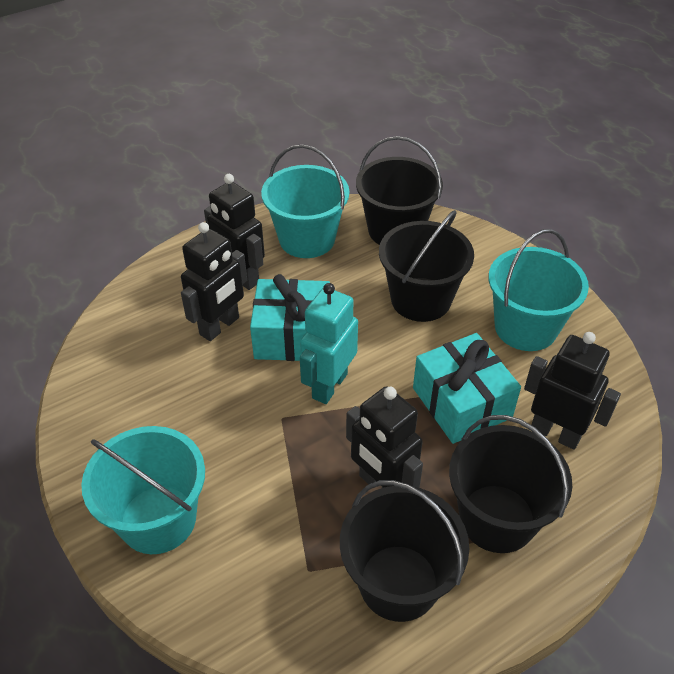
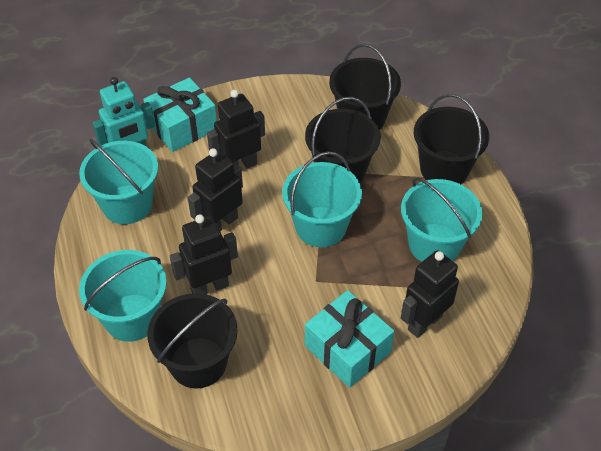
turquoise bucket: 3 -> 4

